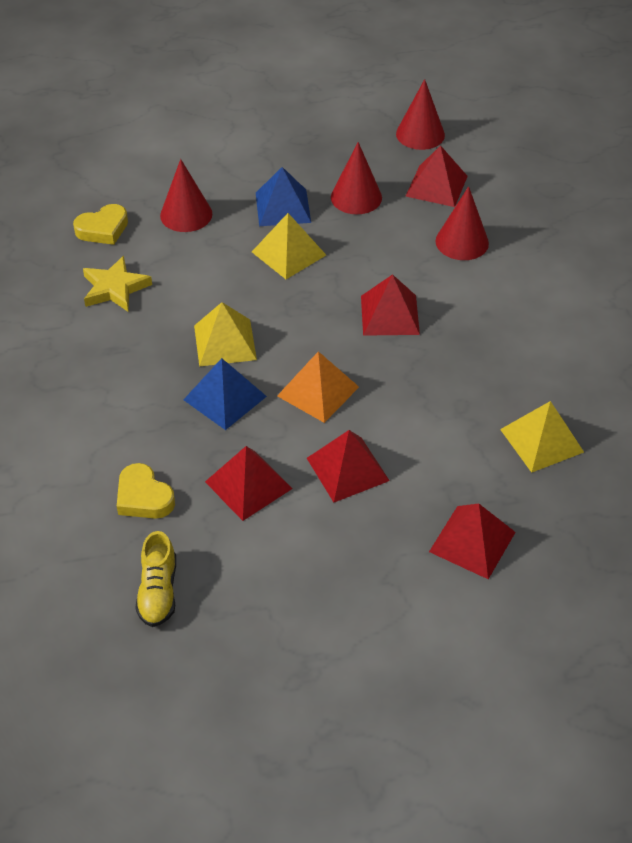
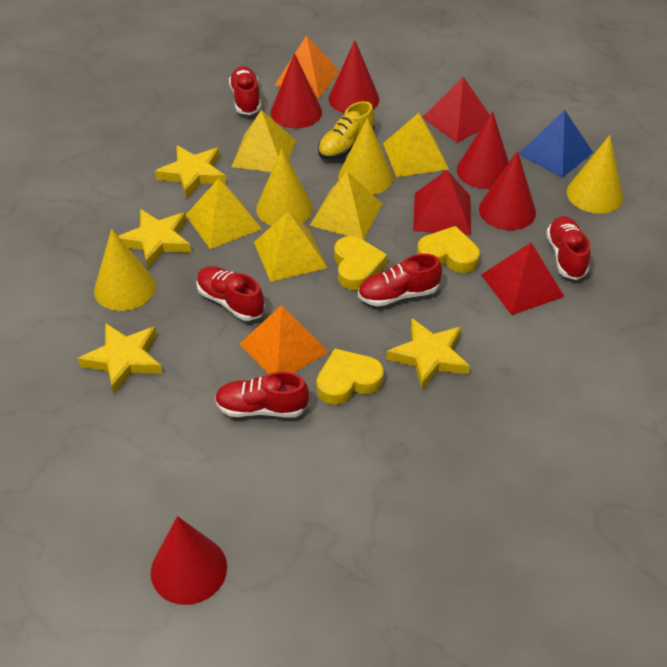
blue pyramid: 2 -> 1
orange pyramid: 1 -> 2
red cone: 4 -> 5
red pyramid: 5 -> 3
red shoe: 0 -> 5
yellow cone: 0 -> 4
yellow heart: 2 -> 3
yellow pyramid: 3 -> 5
yellow star: 1 -> 4

